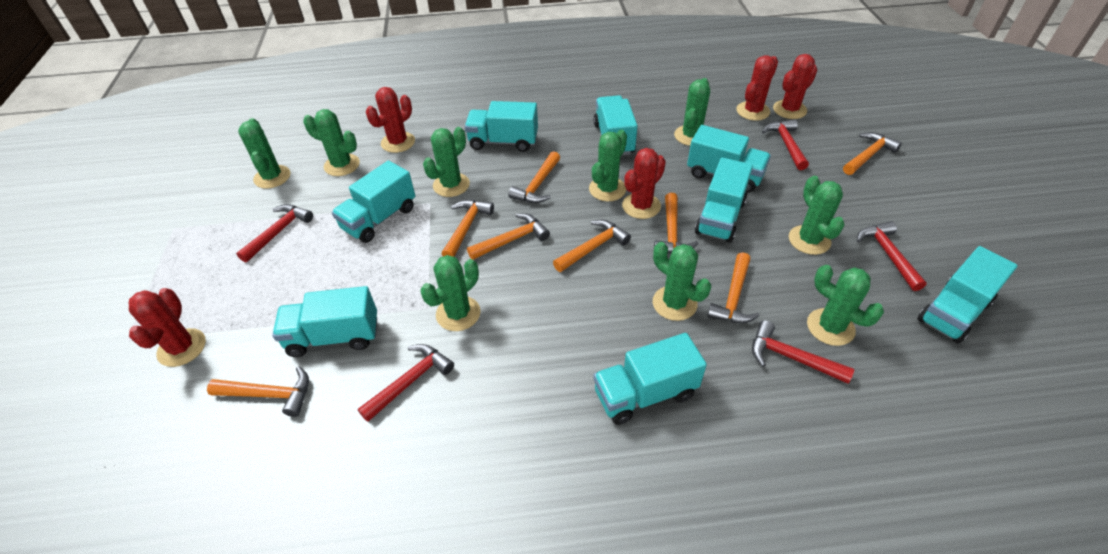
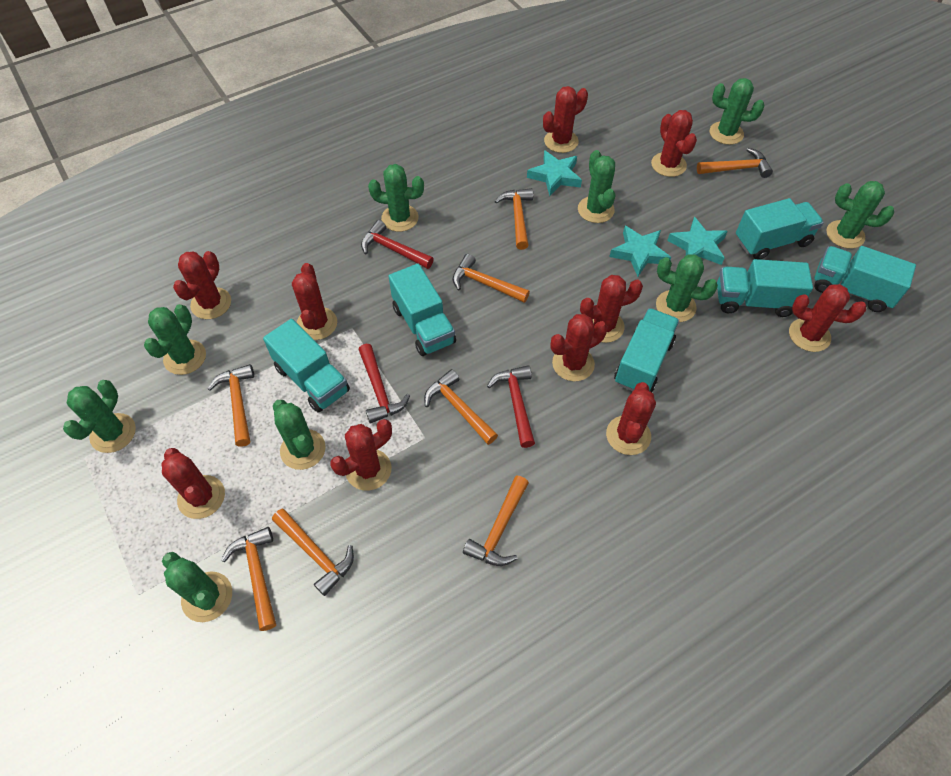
red cactus: 5 -> 10
red hammer: 5 -> 3
turquoise star: 0 -> 3
turquoise truck: 8 -> 6

